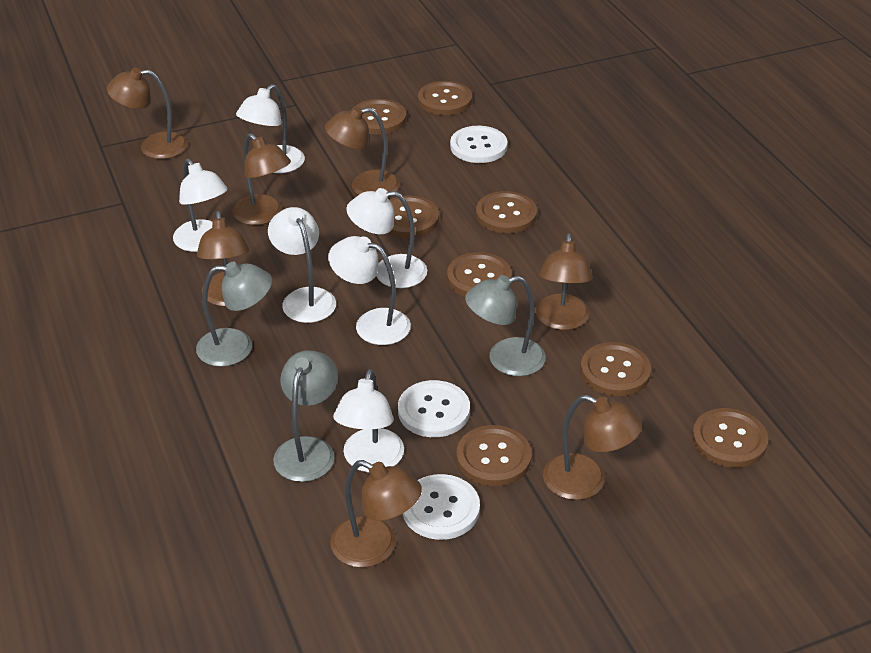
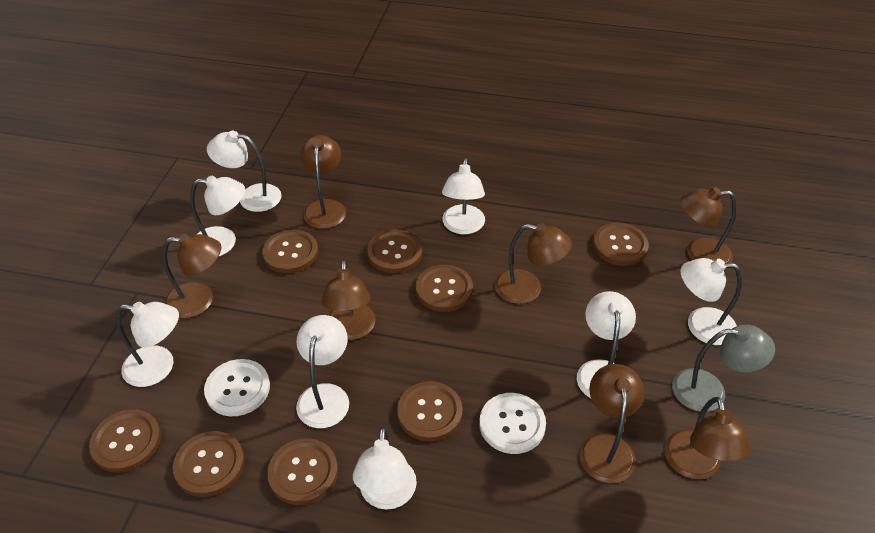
grey lamp: 3 -> 1
white button: 3 -> 2
white lamp: 6 -> 8

